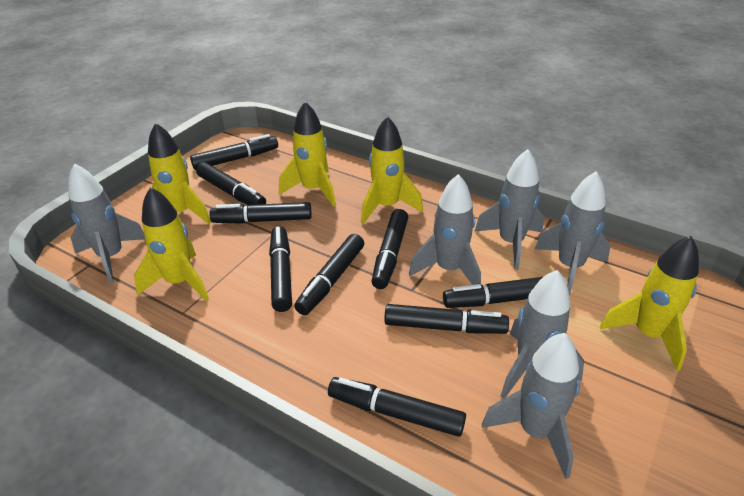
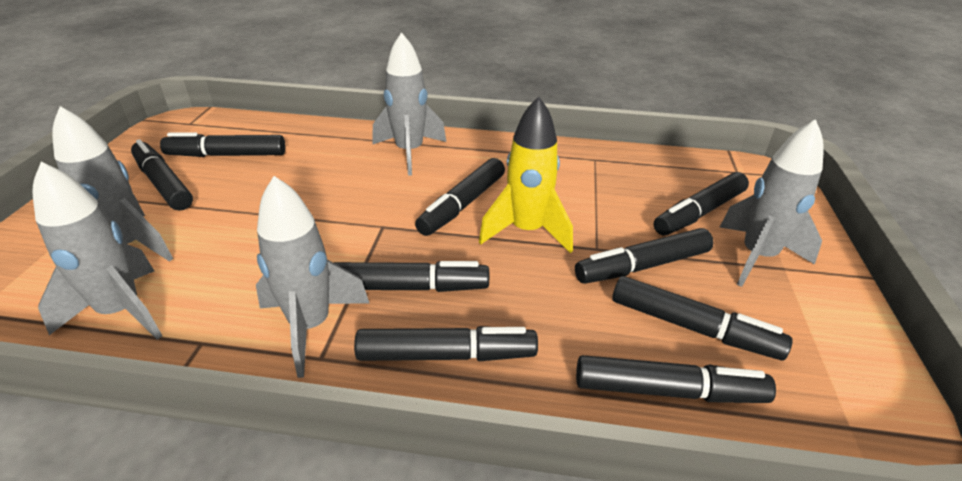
grey rocket: 6 -> 5
yellow rocket: 5 -> 1

